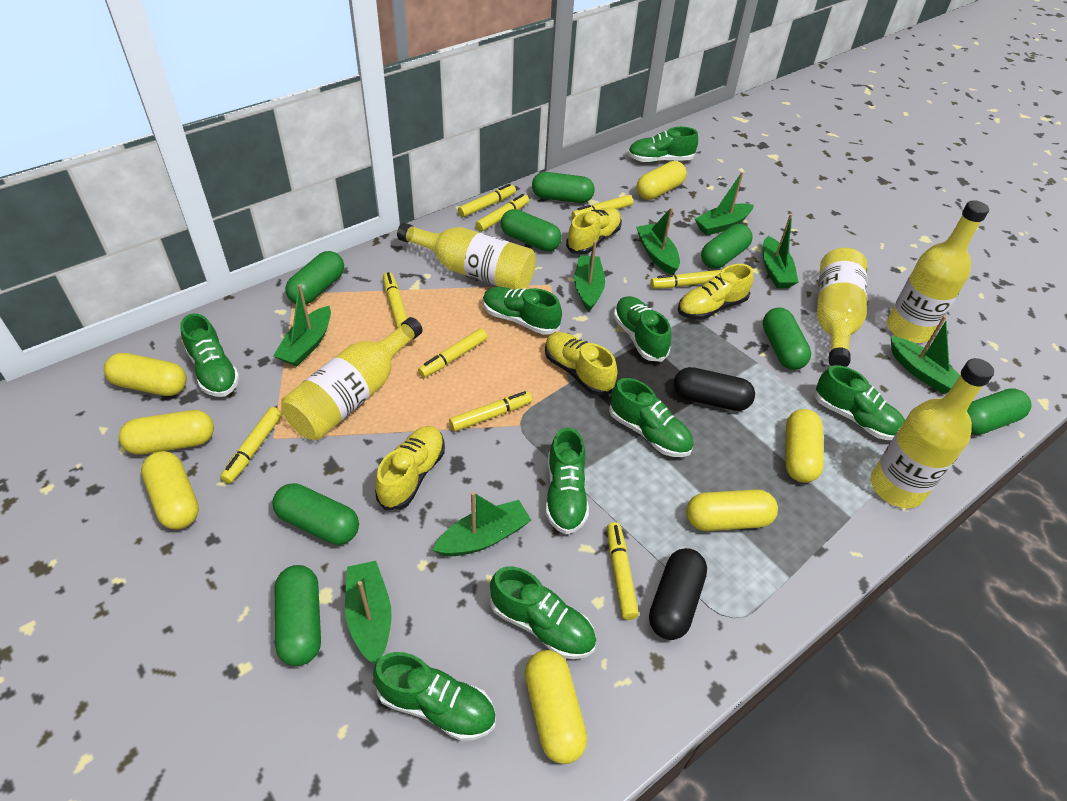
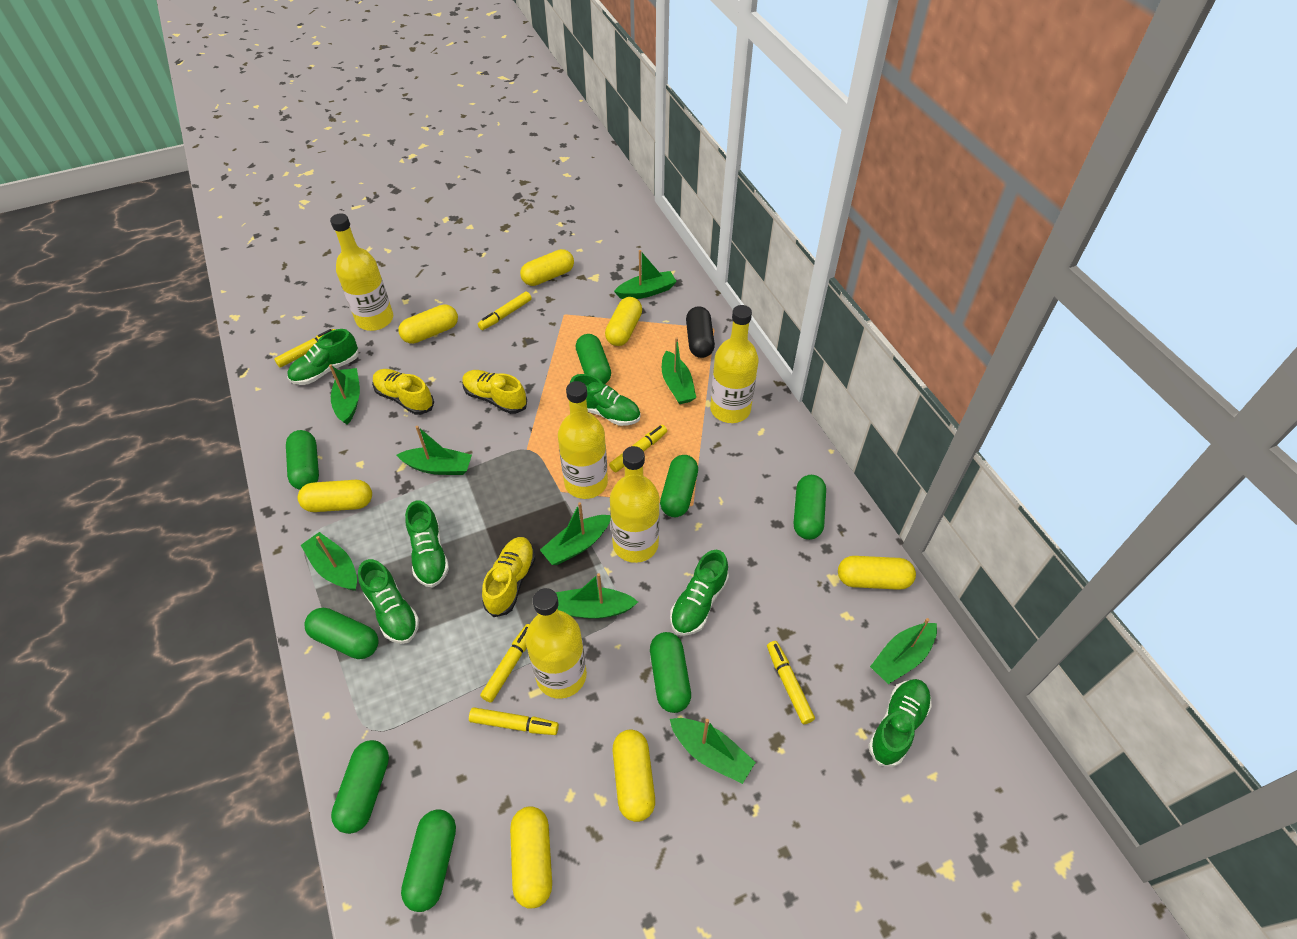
black capsule: 2 -> 1
green boat: 8 -> 9
green shoe: 9 -> 6
yellow marker: 9 -> 6
yellow shoe: 4 -> 3

